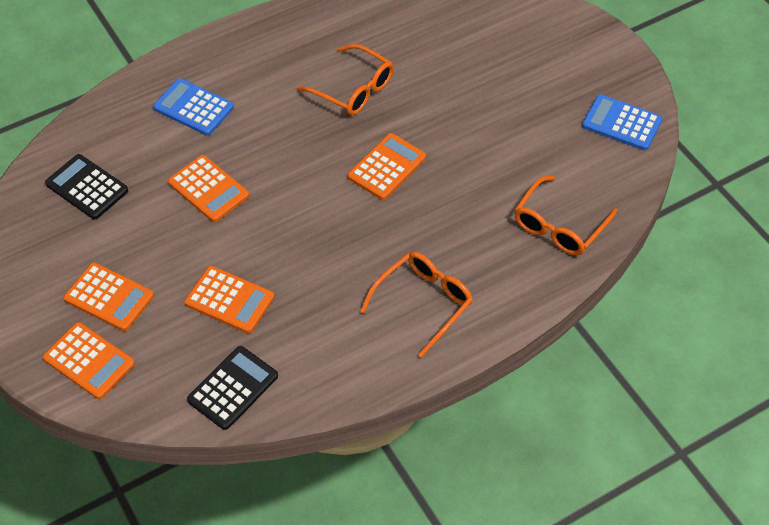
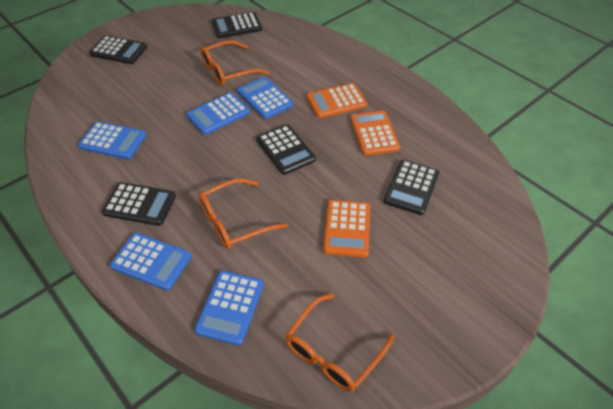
black calculator: 2 -> 5
blue calculator: 2 -> 5
orange calculator: 5 -> 3

